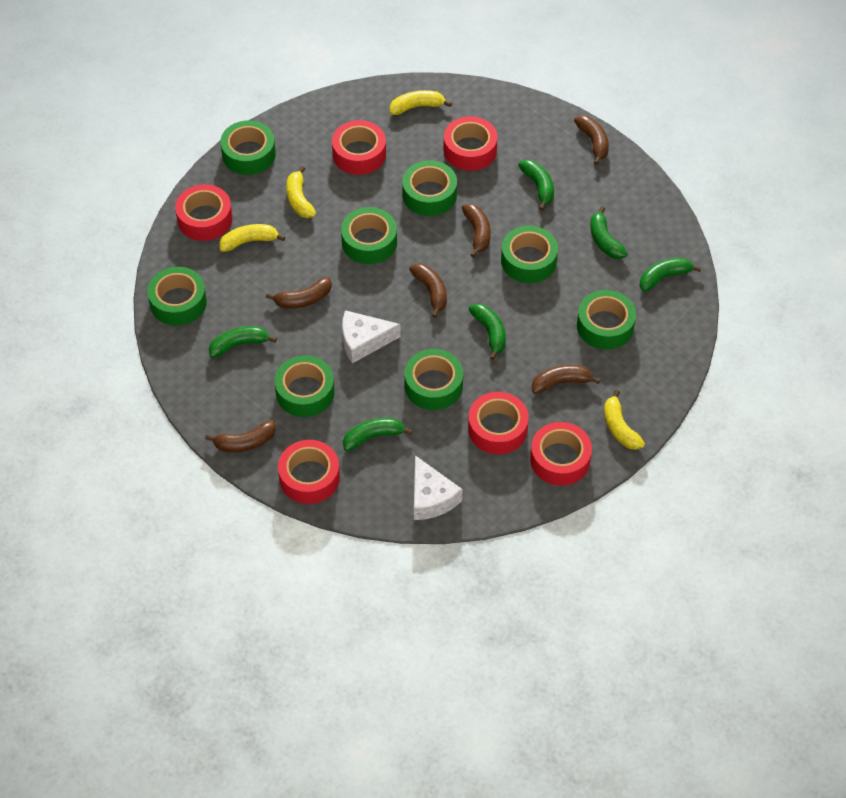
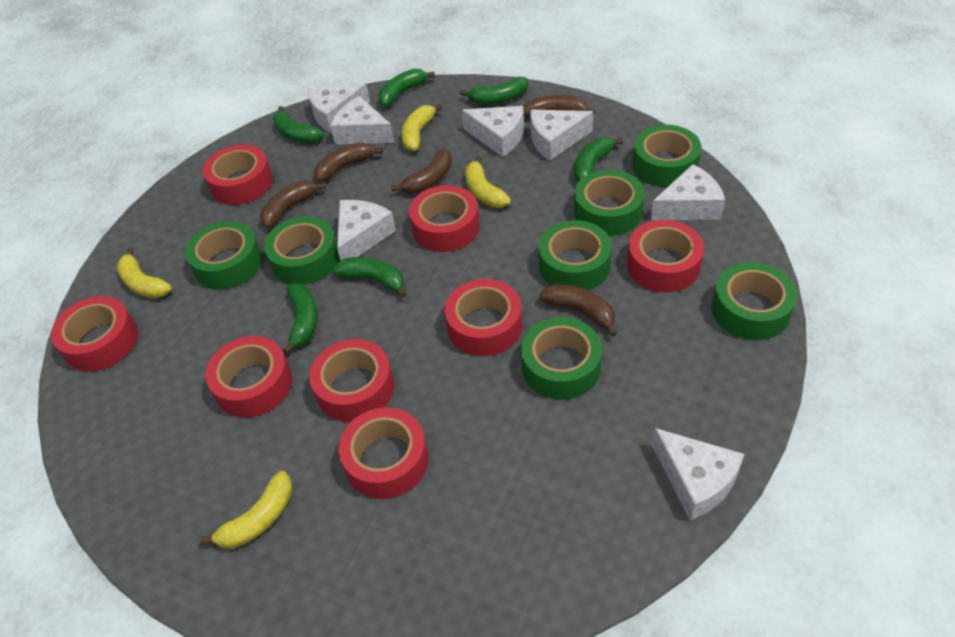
brown banana: 6 -> 5
green tape: 8 -> 7
red tape: 6 -> 8
white cheese: 2 -> 7

